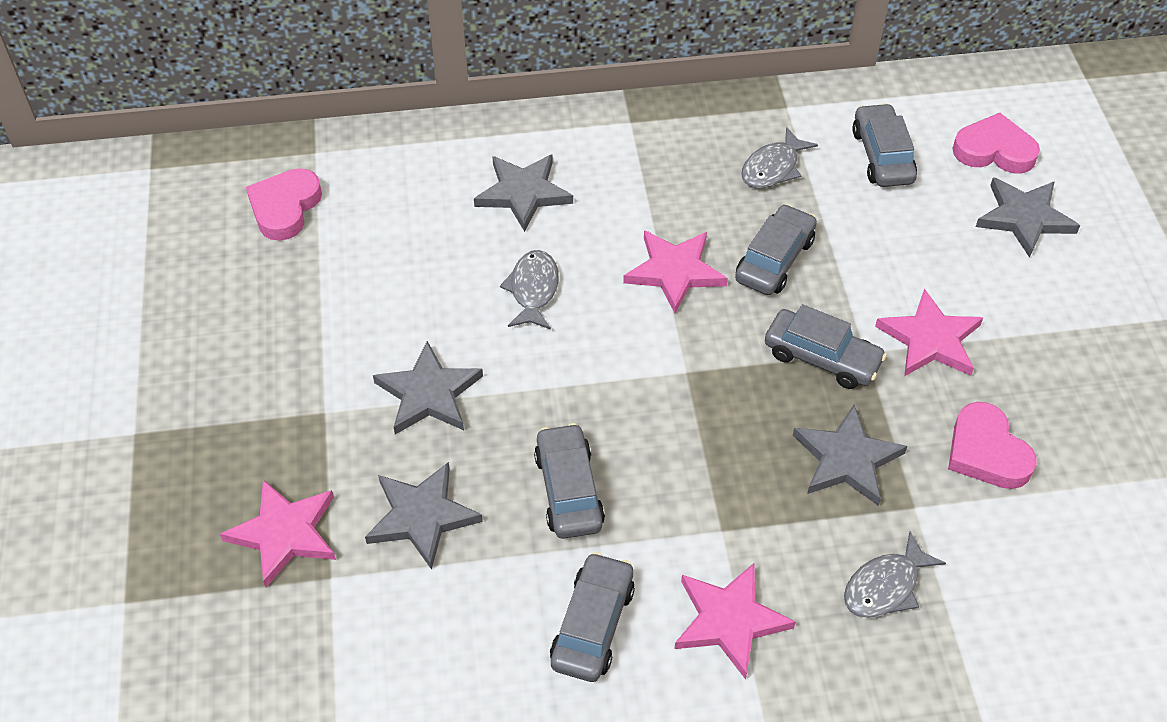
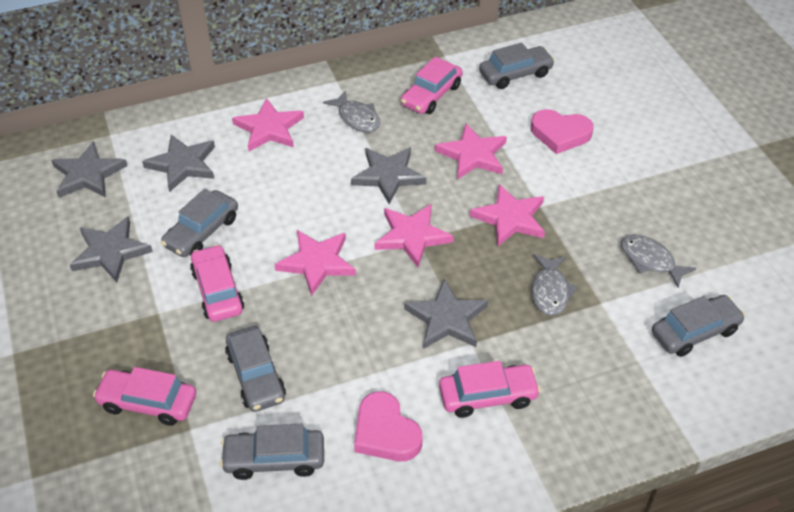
pink car: 0 -> 4
pink heart: 3 -> 2
pink star: 4 -> 5

